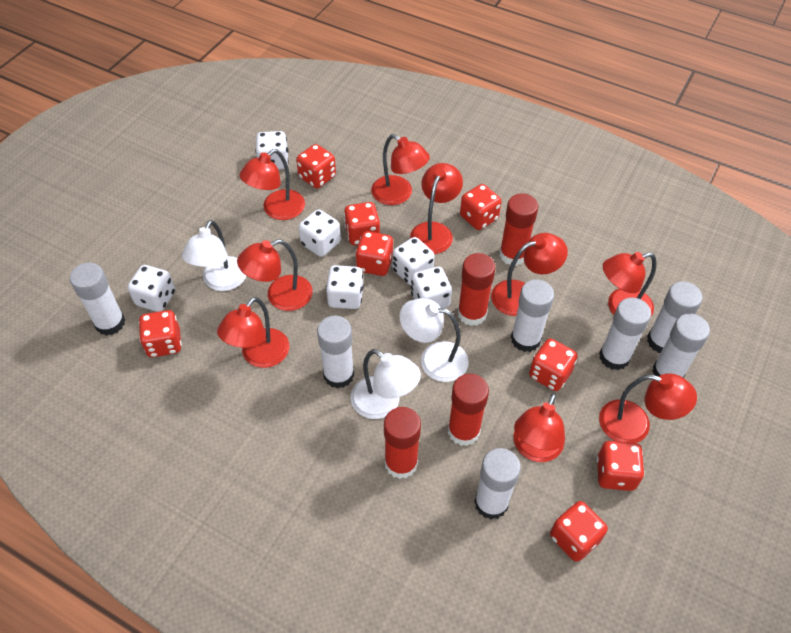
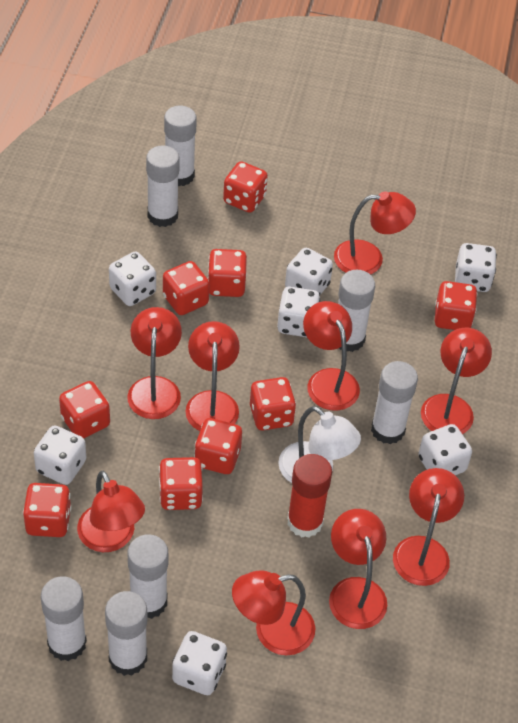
red dice: 8 -> 9
red glue stick: 4 -> 1
white dice: 6 -> 7
white lamp: 3 -> 1

